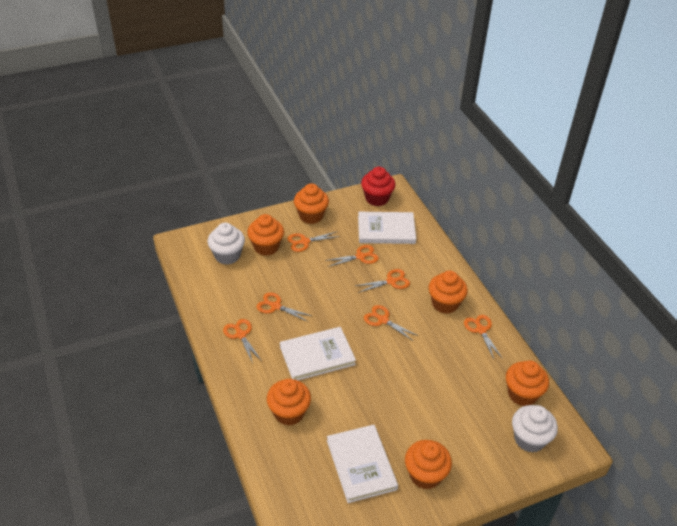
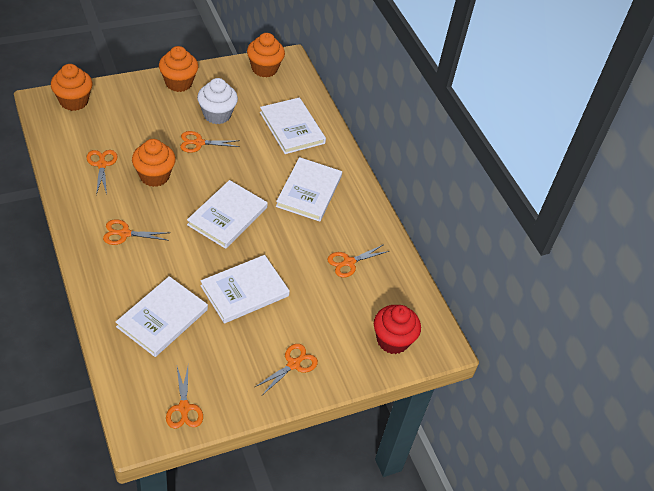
orange cupcake: 6 -> 4
orange scissors: 7 -> 6
white book: 3 -> 5
white cupcake: 2 -> 1

